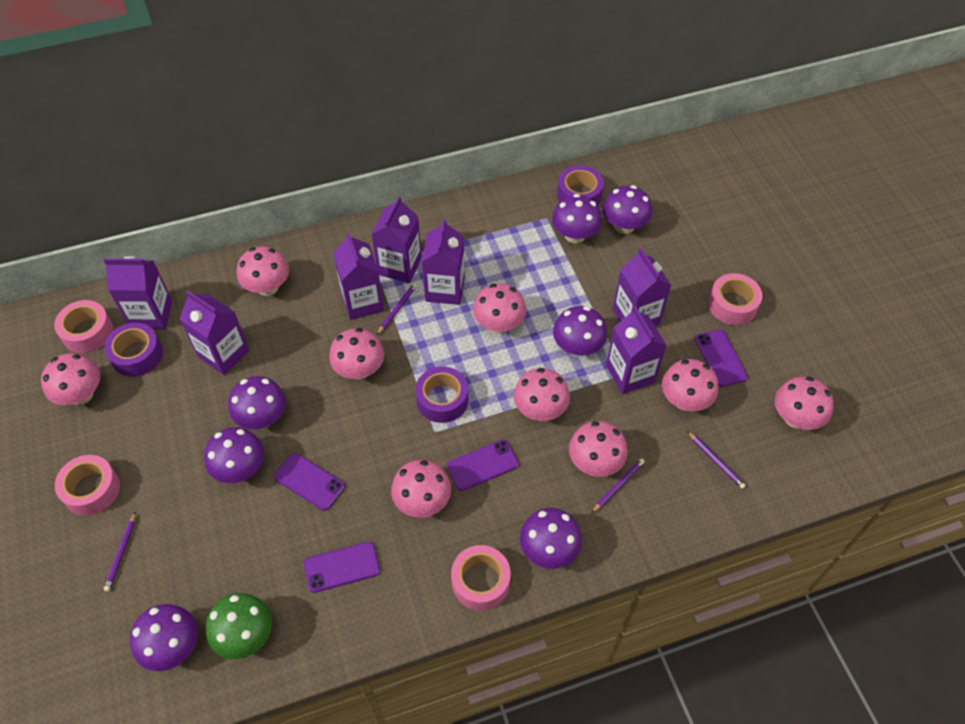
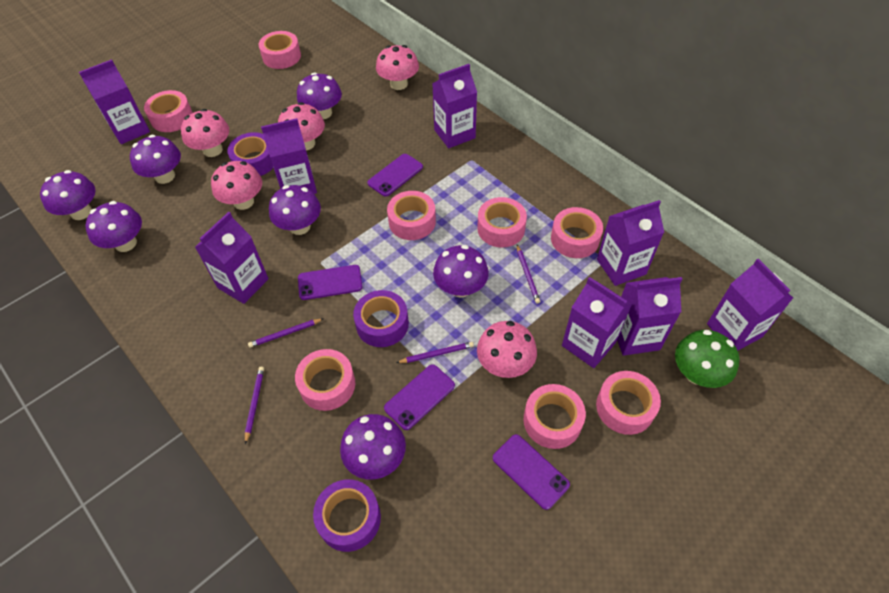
pink mushroom: 9 -> 5
pink tape: 4 -> 8
purple carton: 7 -> 8

